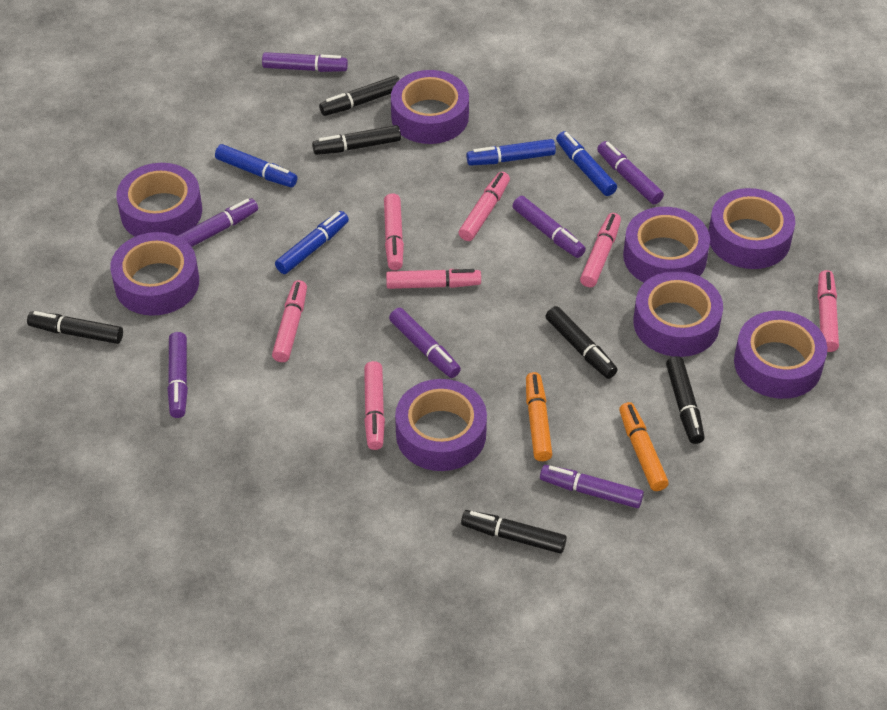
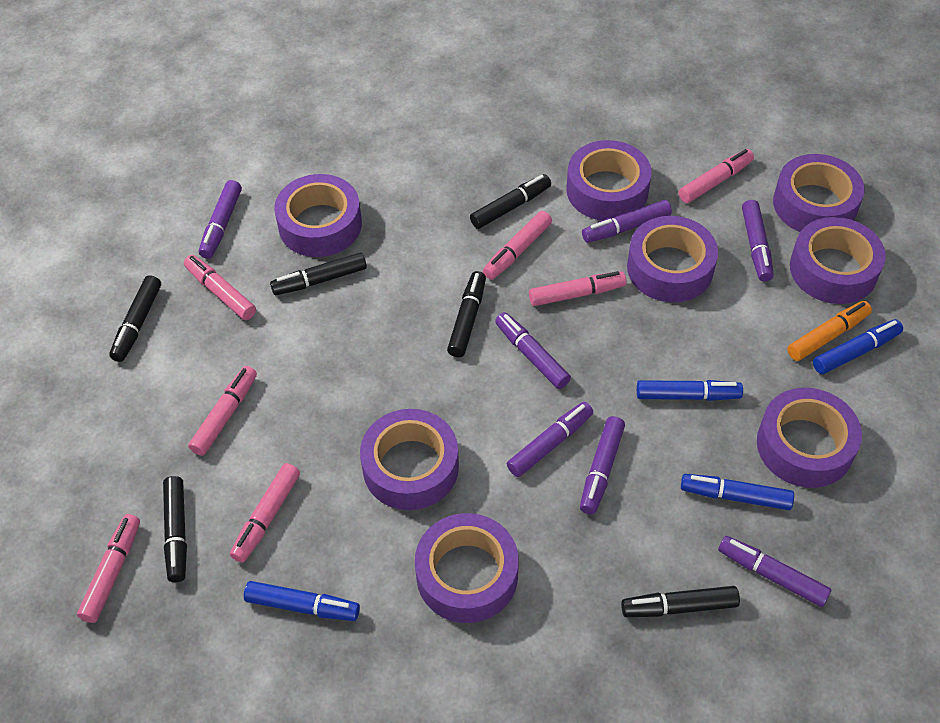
orange marker: 2 -> 1

